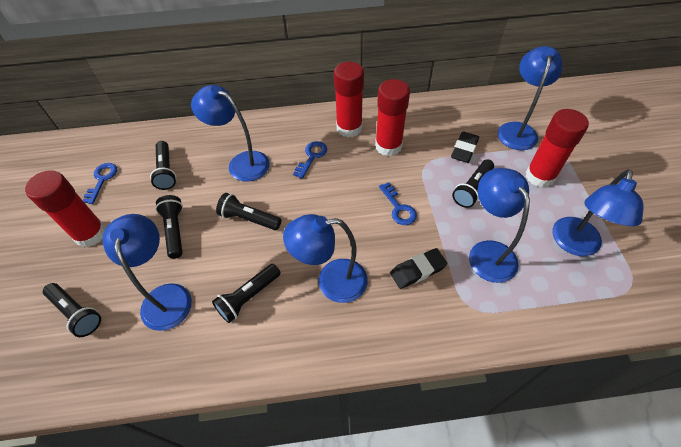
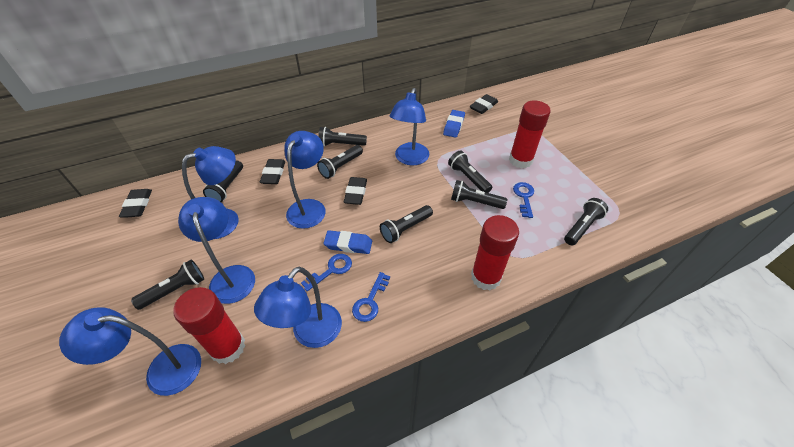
black eraser: 2 -> 4
black flashlight: 6 -> 8
blue eraser: 0 -> 2
red glue stick: 4 -> 3

